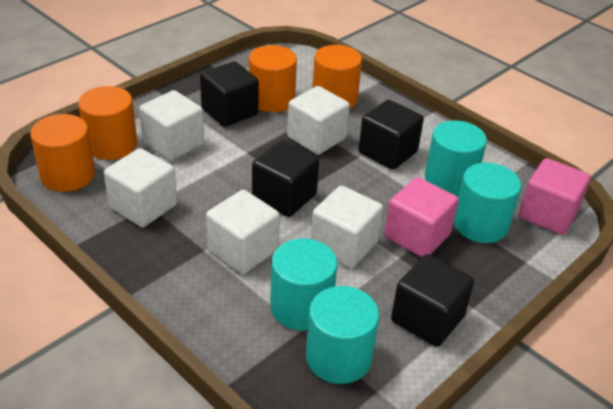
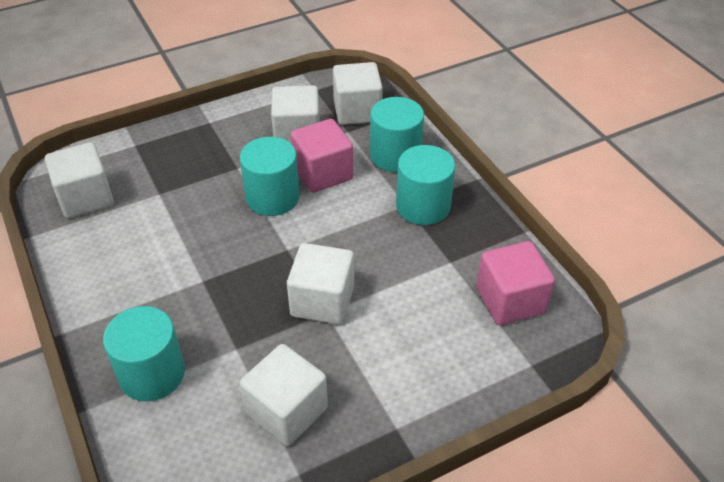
black cube: 4 -> 0
orange cylinder: 4 -> 0

